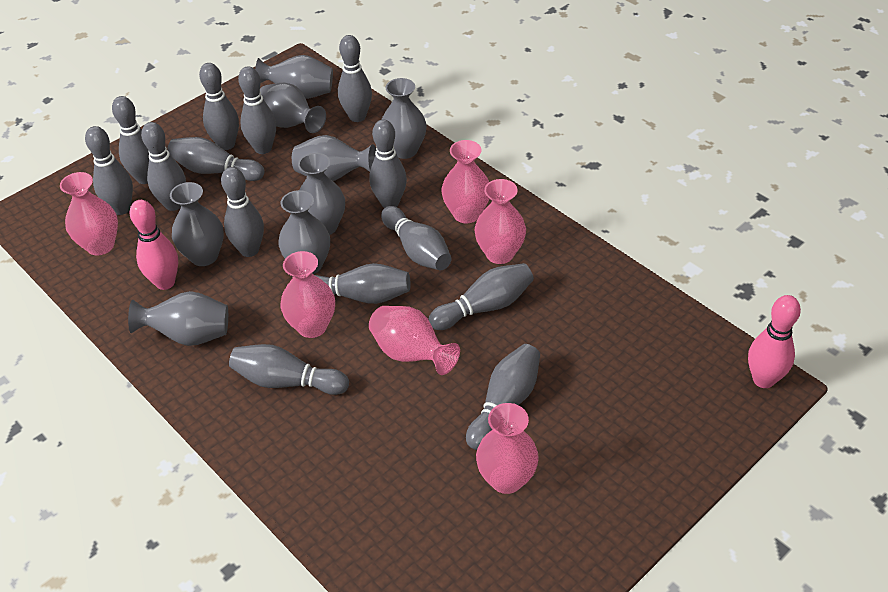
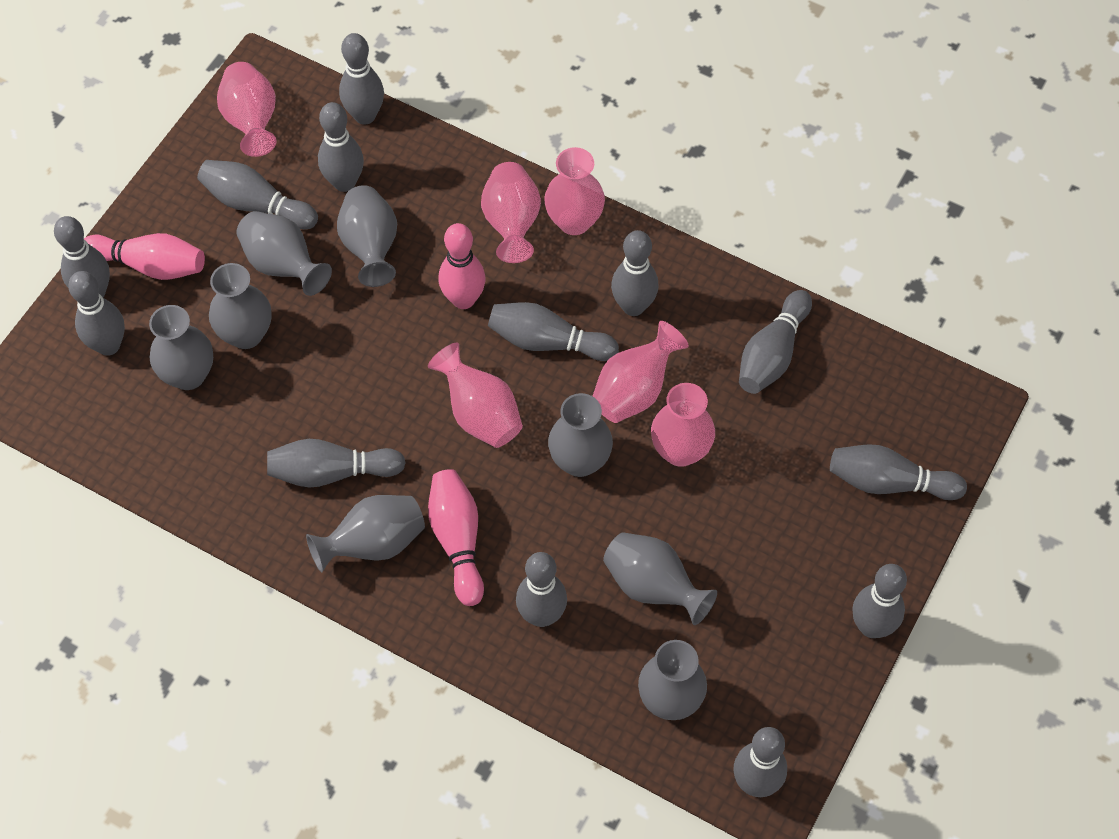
grey bowling pin: 14 -> 13
pink bowling pin: 2 -> 3

